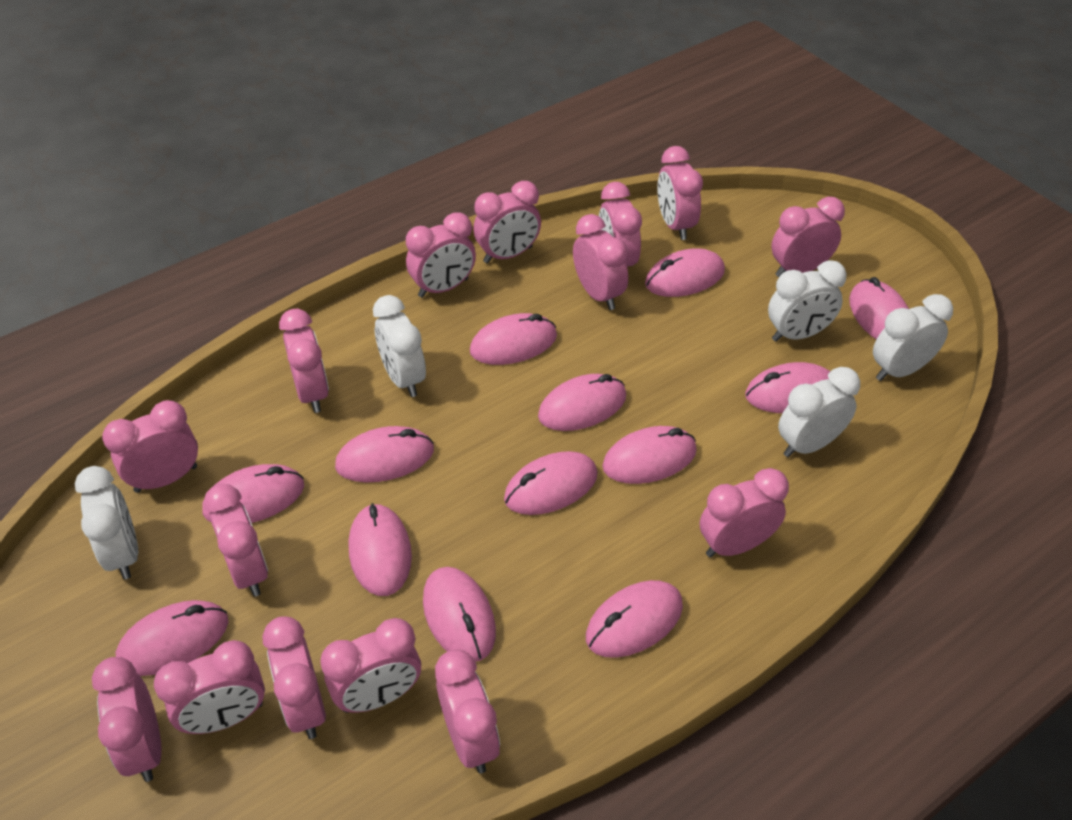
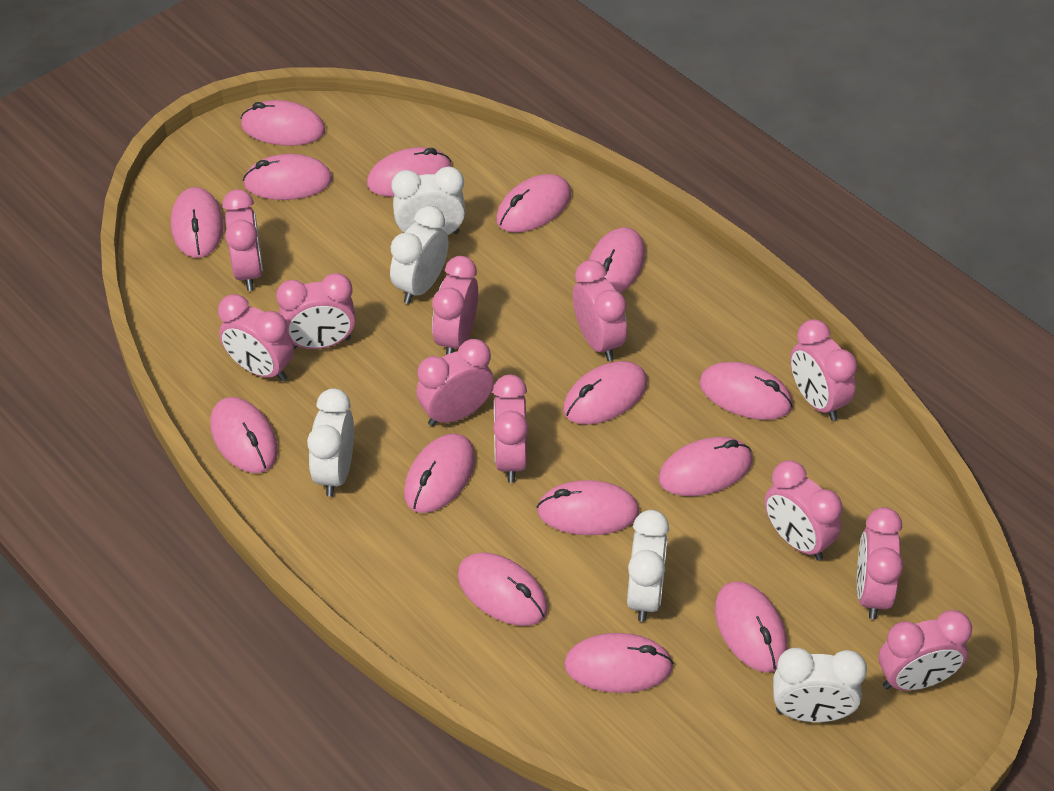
pink clock: 15 -> 11
pink mouse: 13 -> 15

